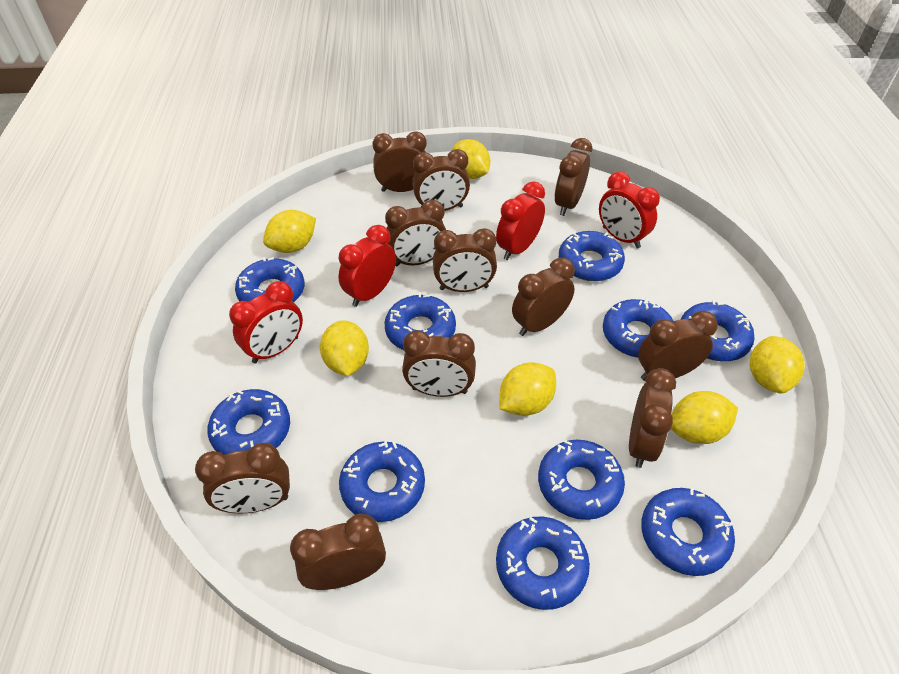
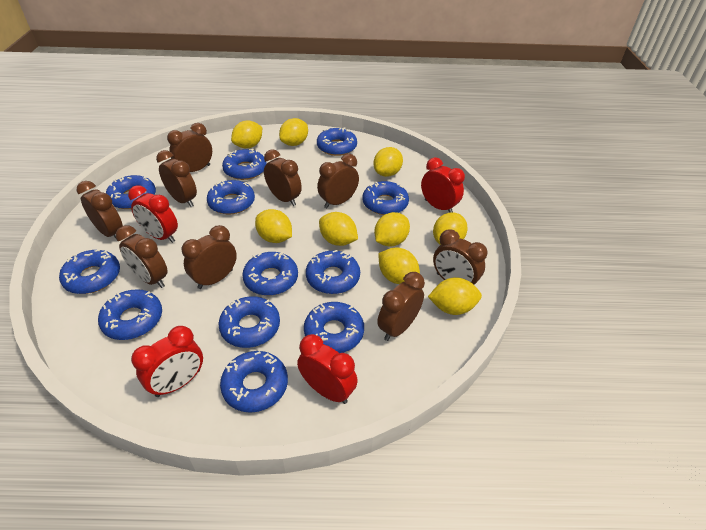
blue donut: 10 -> 12
brown clock: 11 -> 9
yellow lemon: 6 -> 9

